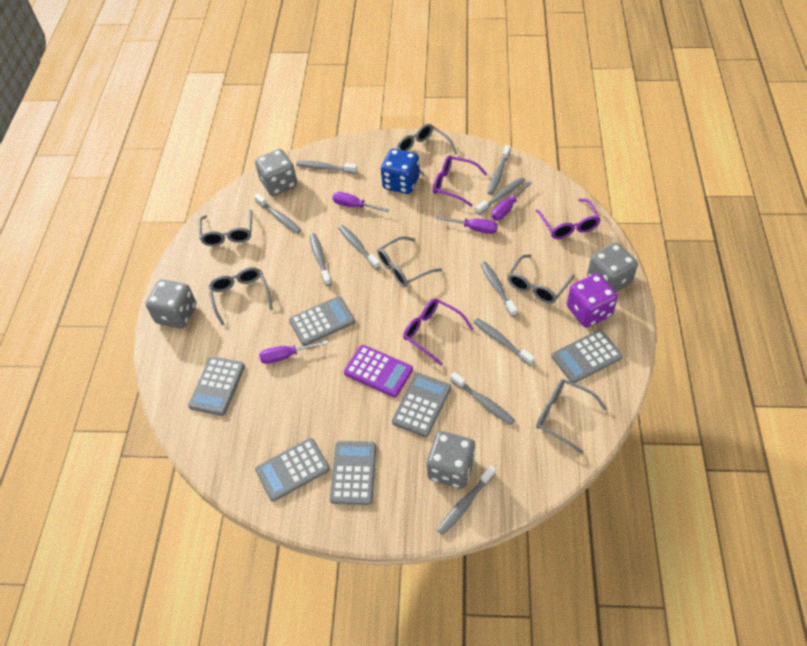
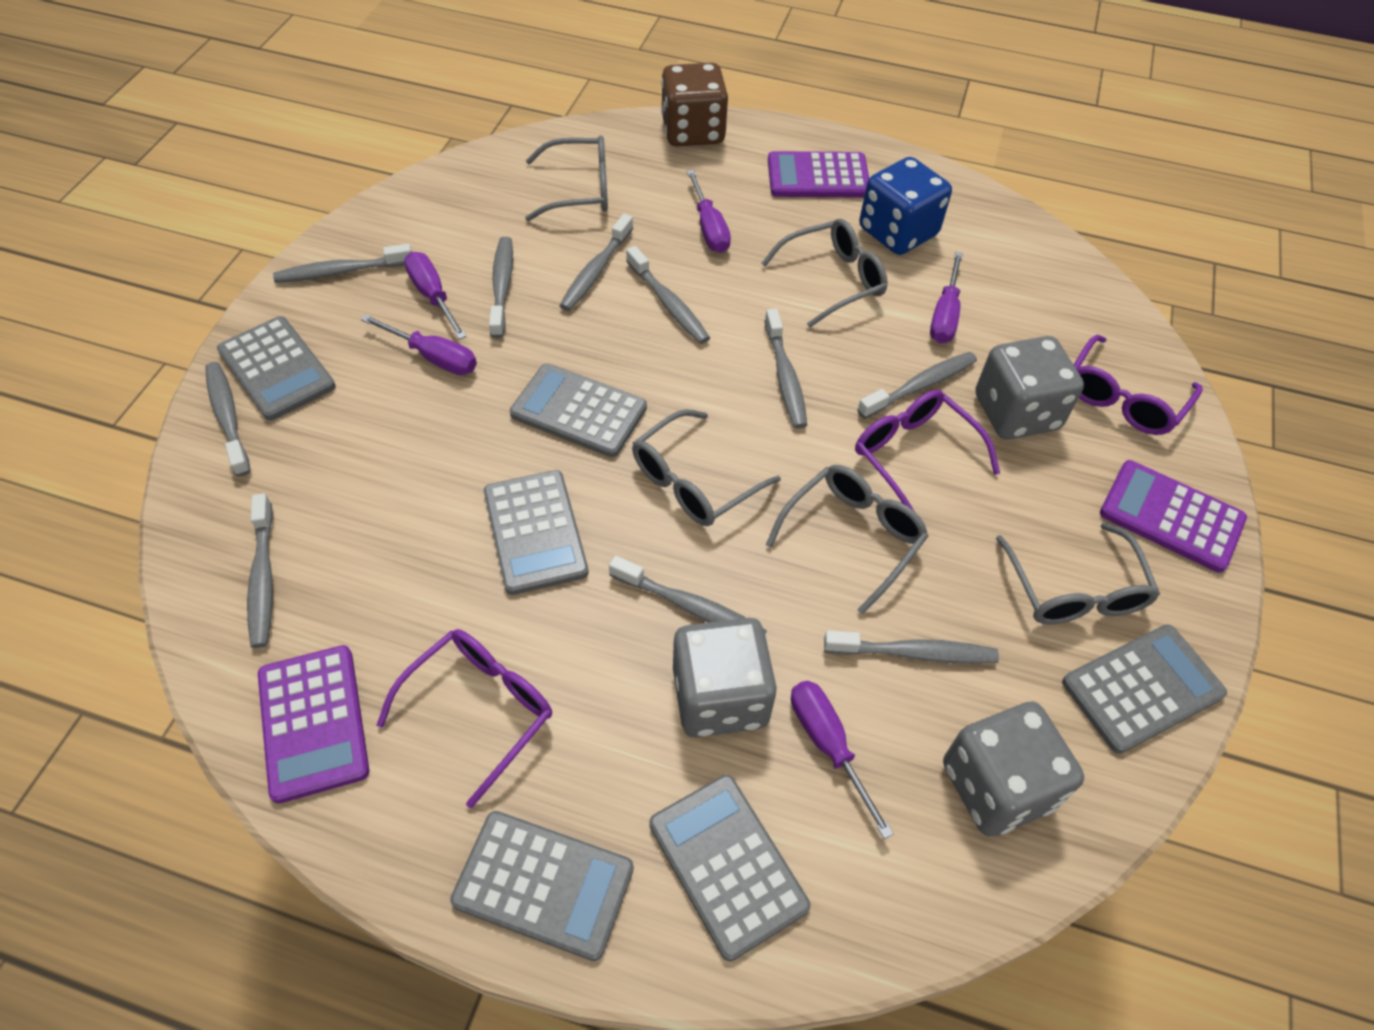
brown dice: 0 -> 1
grey dice: 4 -> 3
grey glasses: 6 -> 5
purple calculator: 1 -> 3
purple dice: 1 -> 0
purple screwdriver: 4 -> 5

